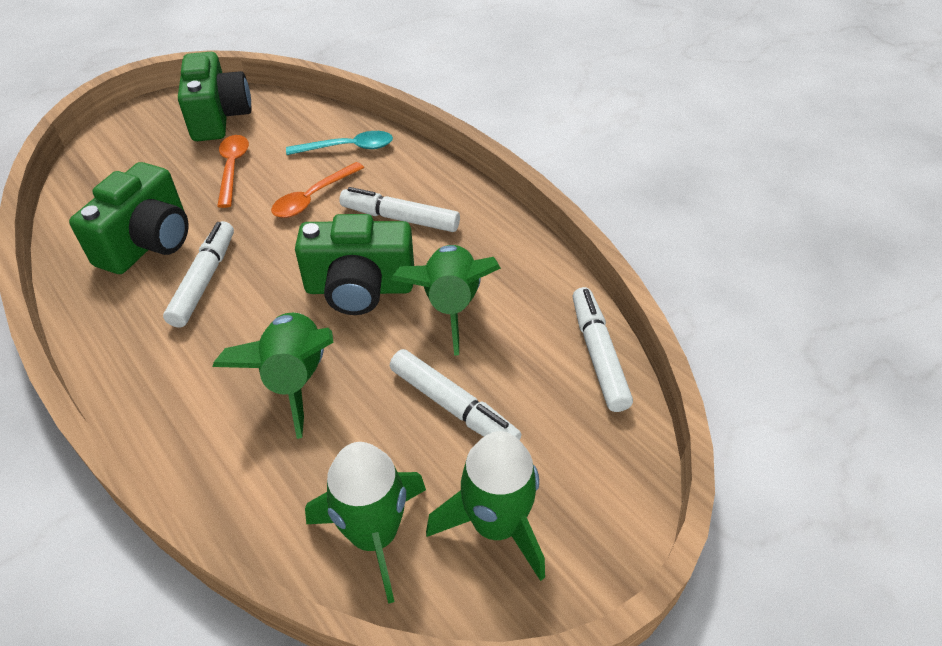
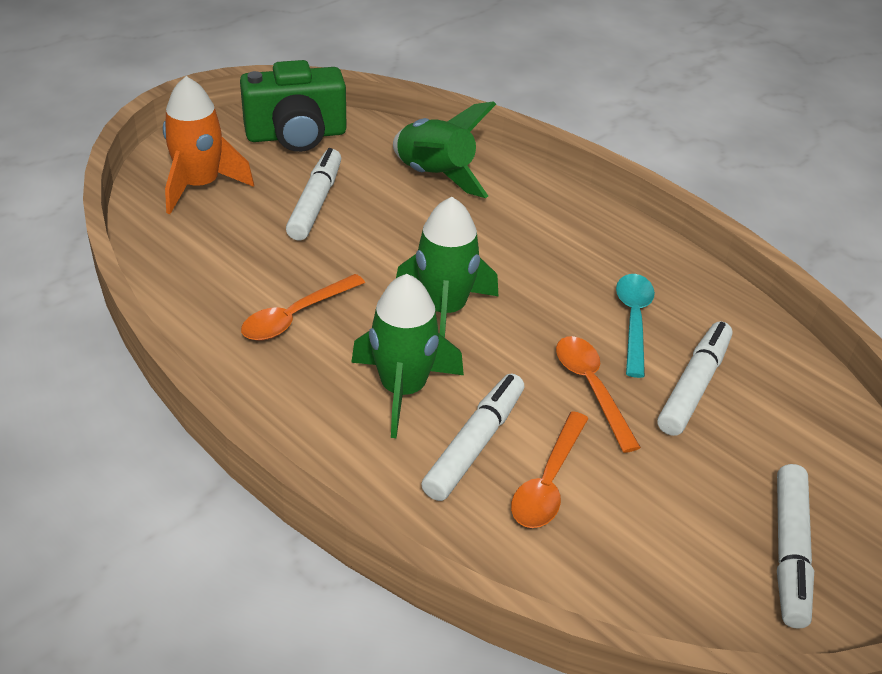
green camera: 3 -> 1
green rocket: 4 -> 3
orange rocket: 0 -> 1
orange spoon: 2 -> 3

